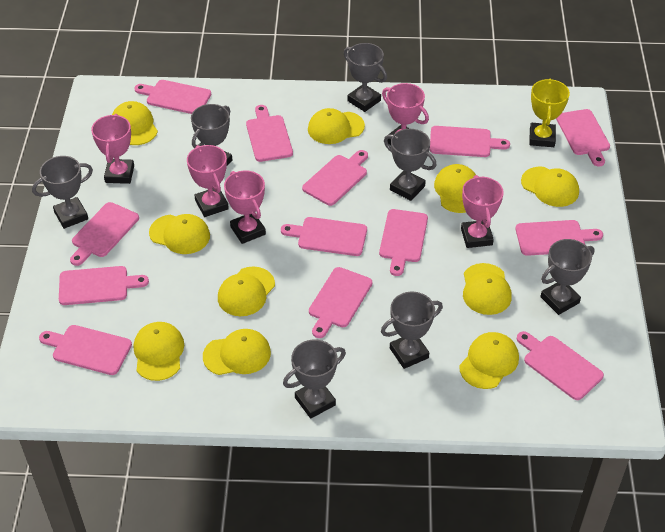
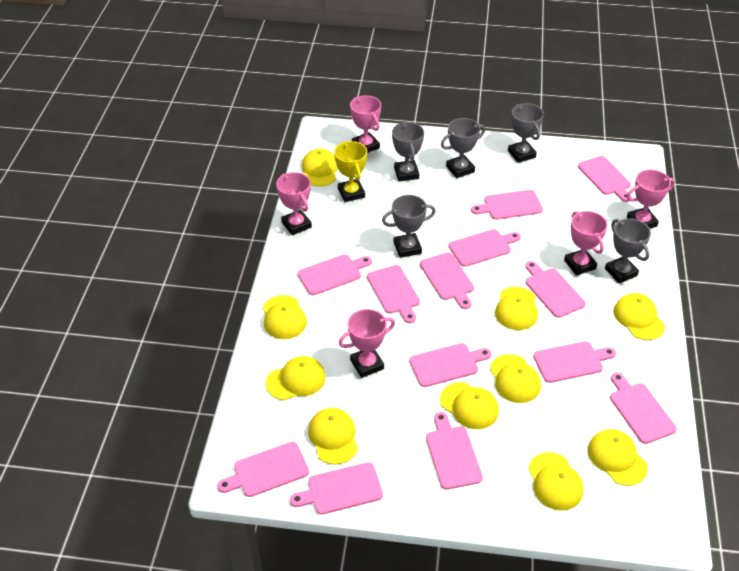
grey trophy: 7 -> 5

